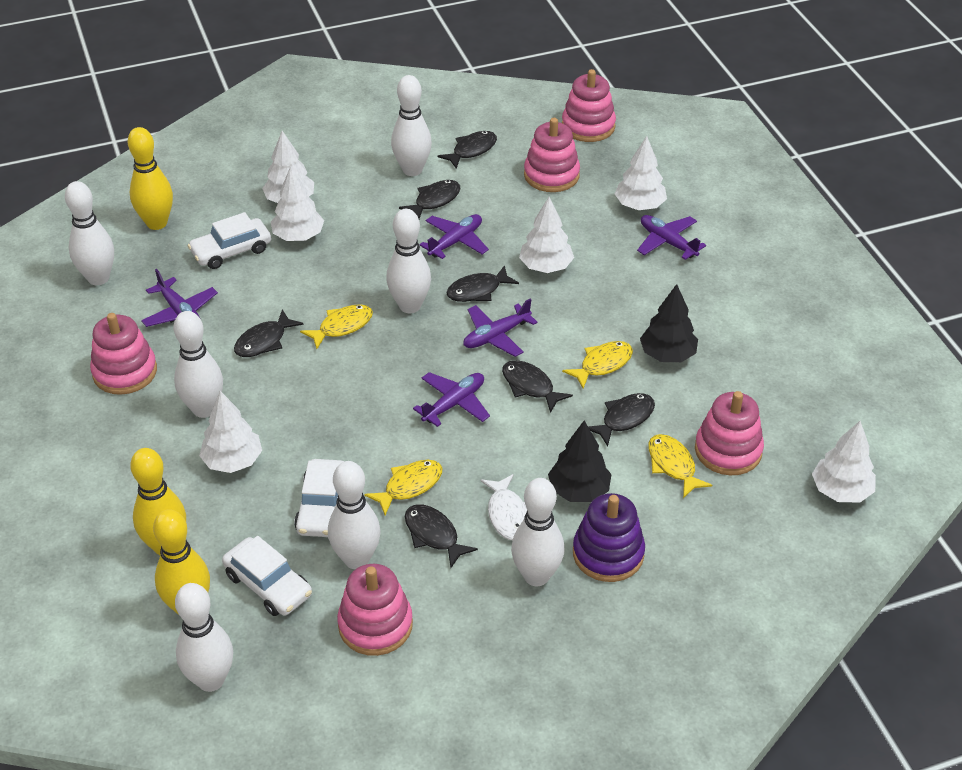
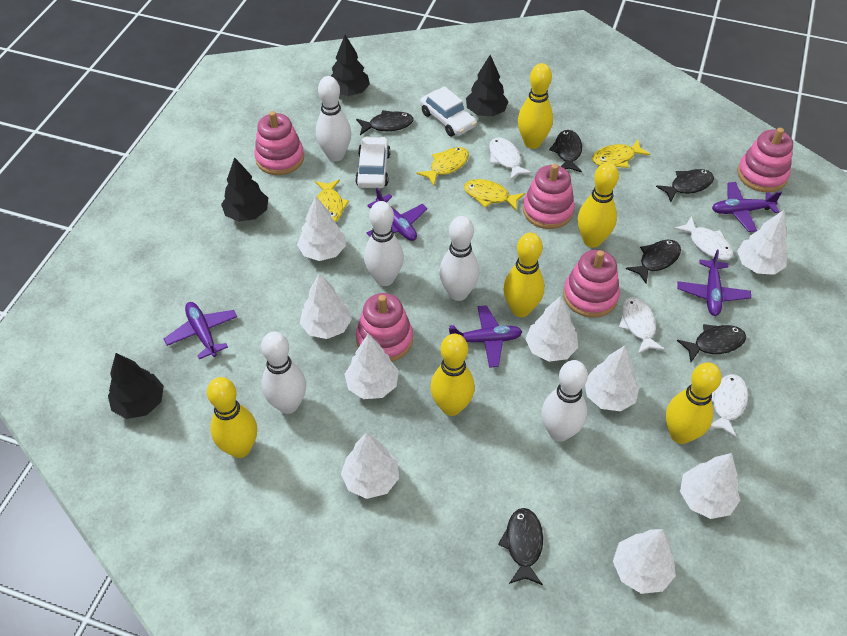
black fish: 7 -> 6
black tree: 2 -> 4
purple stacking toy: 1 -> 0
white bowling pin: 7 -> 5
white car: 3 -> 2
white fish: 1 -> 4
white tree: 6 -> 9
yellow bowling pin: 3 -> 6

